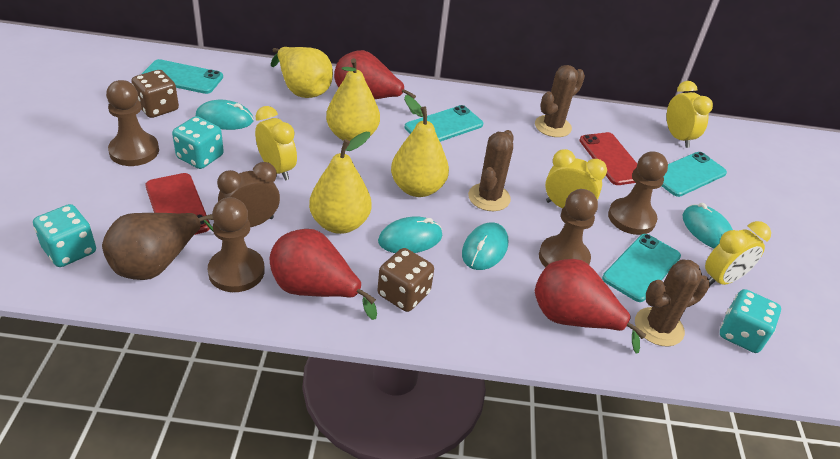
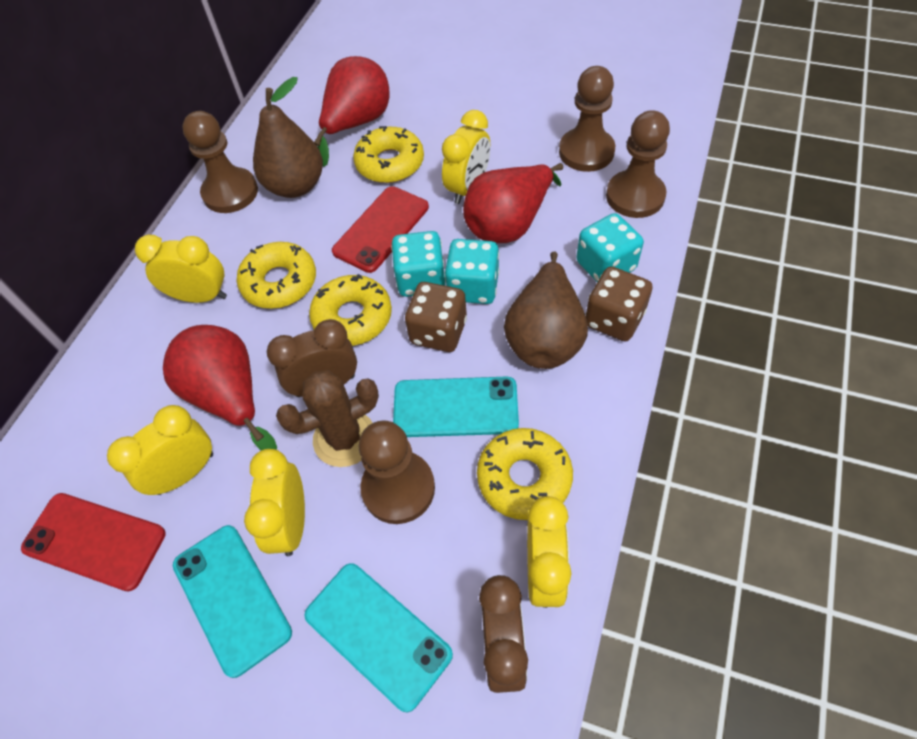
brown cactus: 3 -> 1
brown clock: 1 -> 2
brown pear: 1 -> 2
turquoise mouse: 4 -> 0
turquoise phone: 4 -> 3
yellow clock: 4 -> 5
yellow donut: 0 -> 4
yellow pear: 4 -> 0

